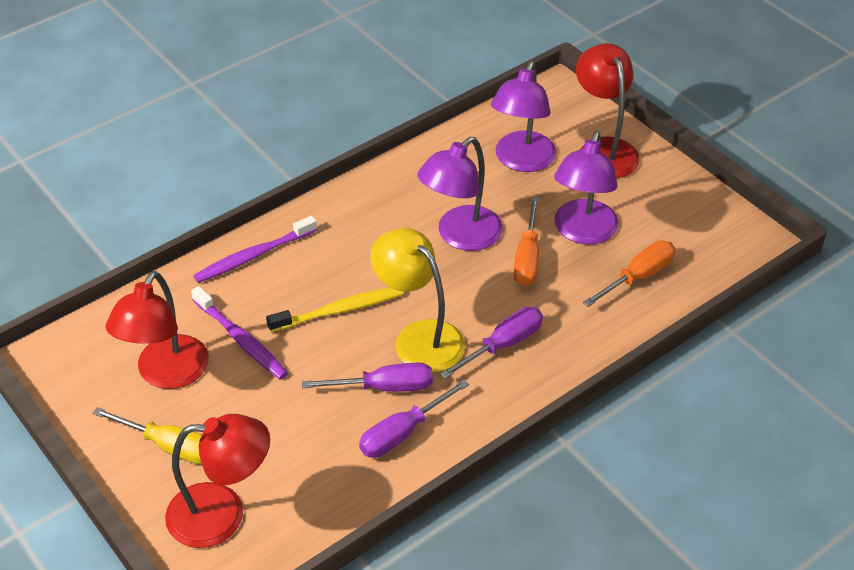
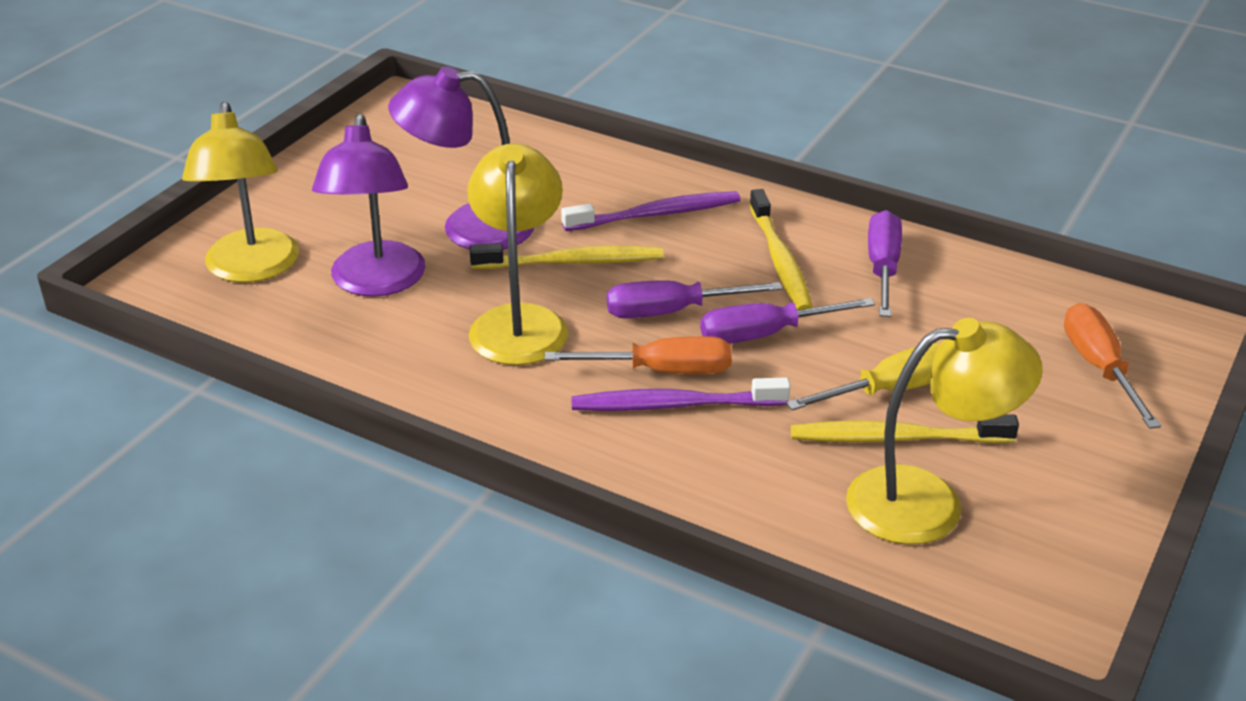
purple lamp: 3 -> 2
red lamp: 3 -> 0
yellow lamp: 1 -> 3
yellow toothbrush: 1 -> 3

